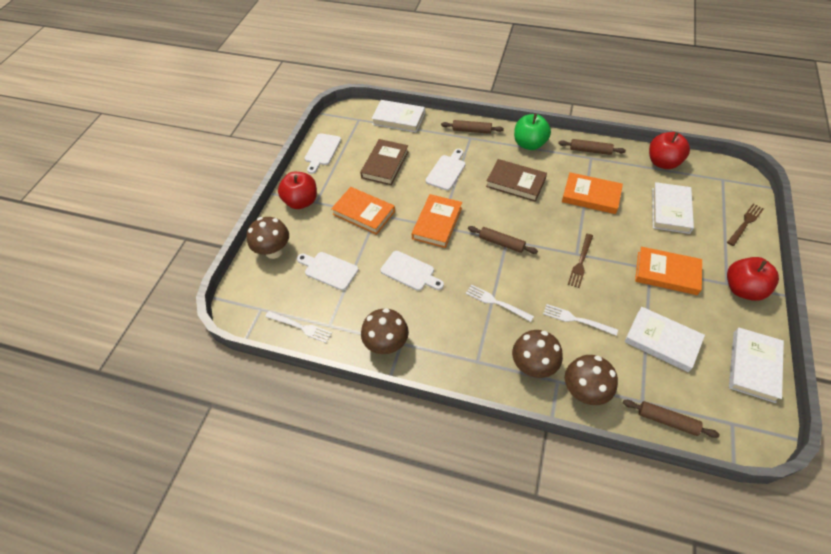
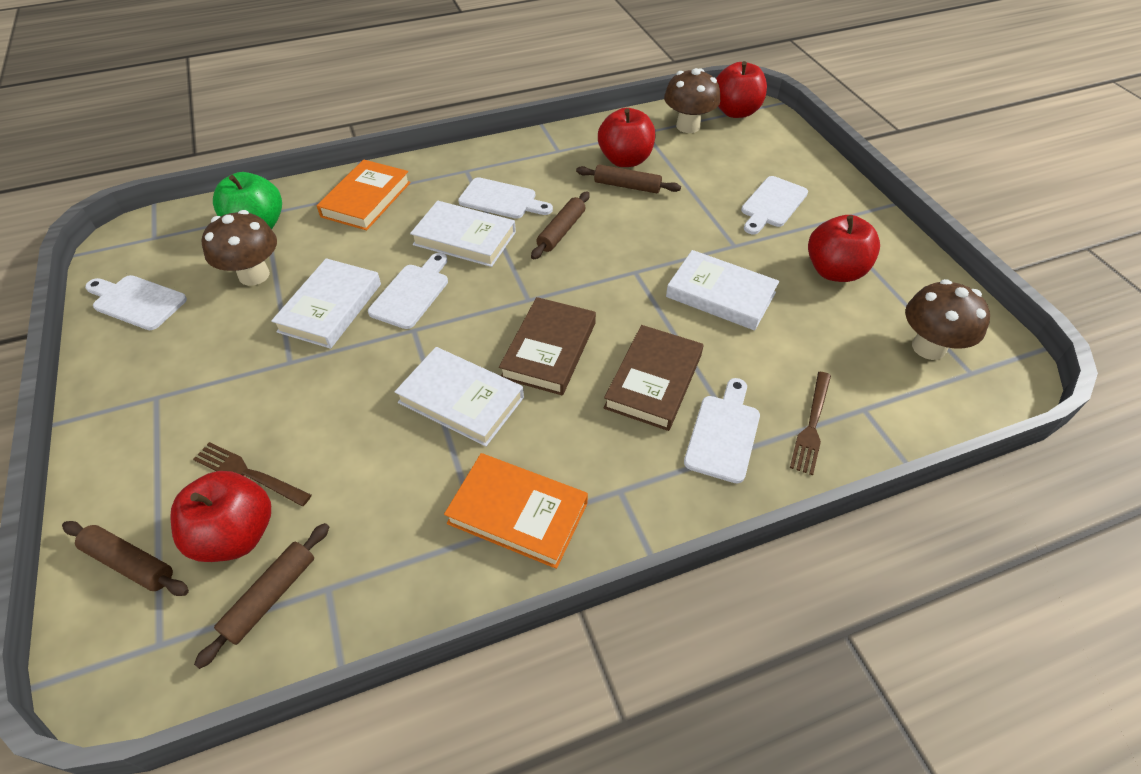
brown mushroom: 4 -> 3
orange book: 4 -> 2
red apple: 3 -> 4
white cutting board: 4 -> 5
white fork: 3 -> 0

